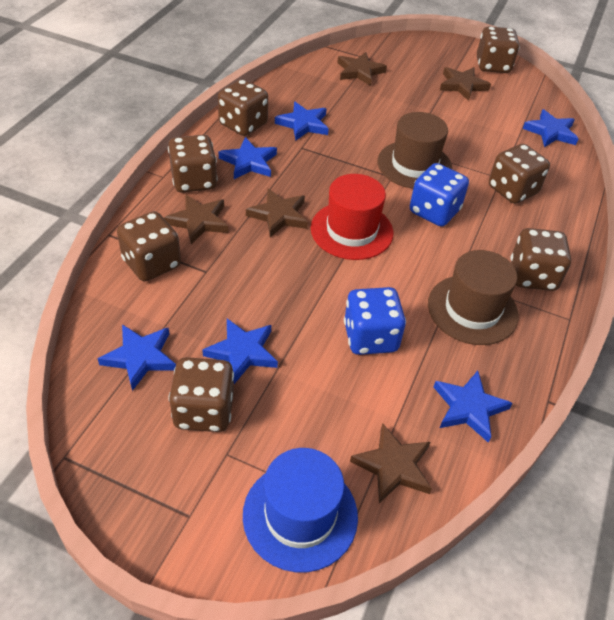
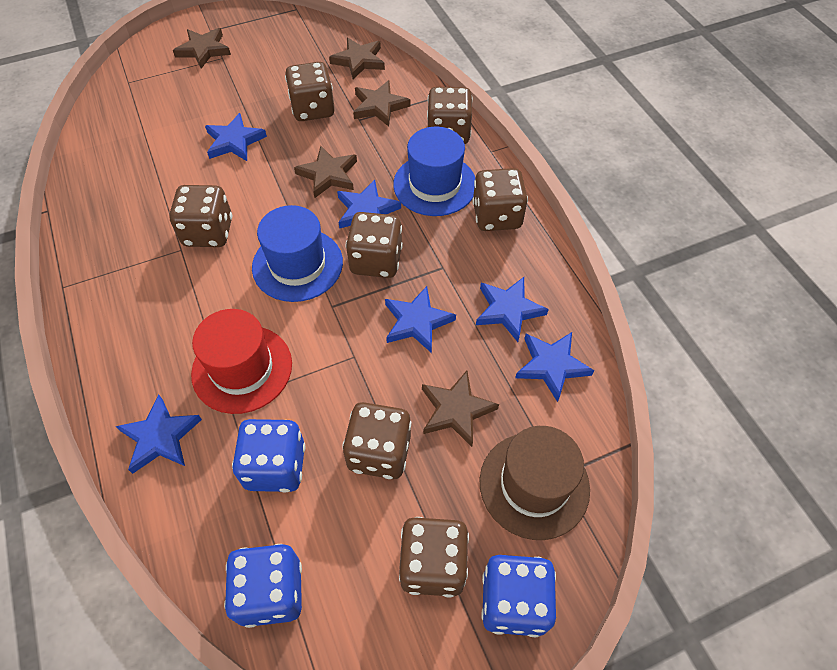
blue dice: 2 -> 3
blue hat: 1 -> 2
brown hat: 2 -> 1

